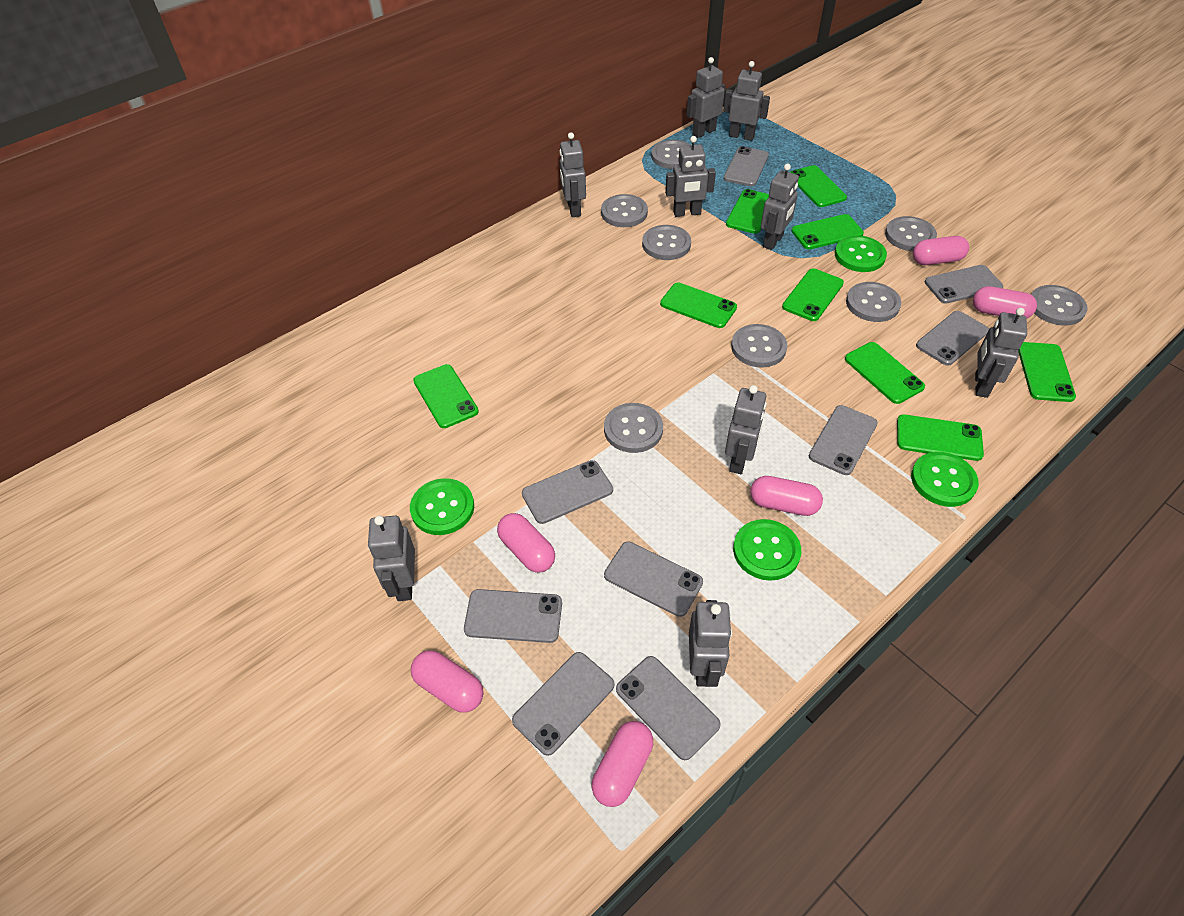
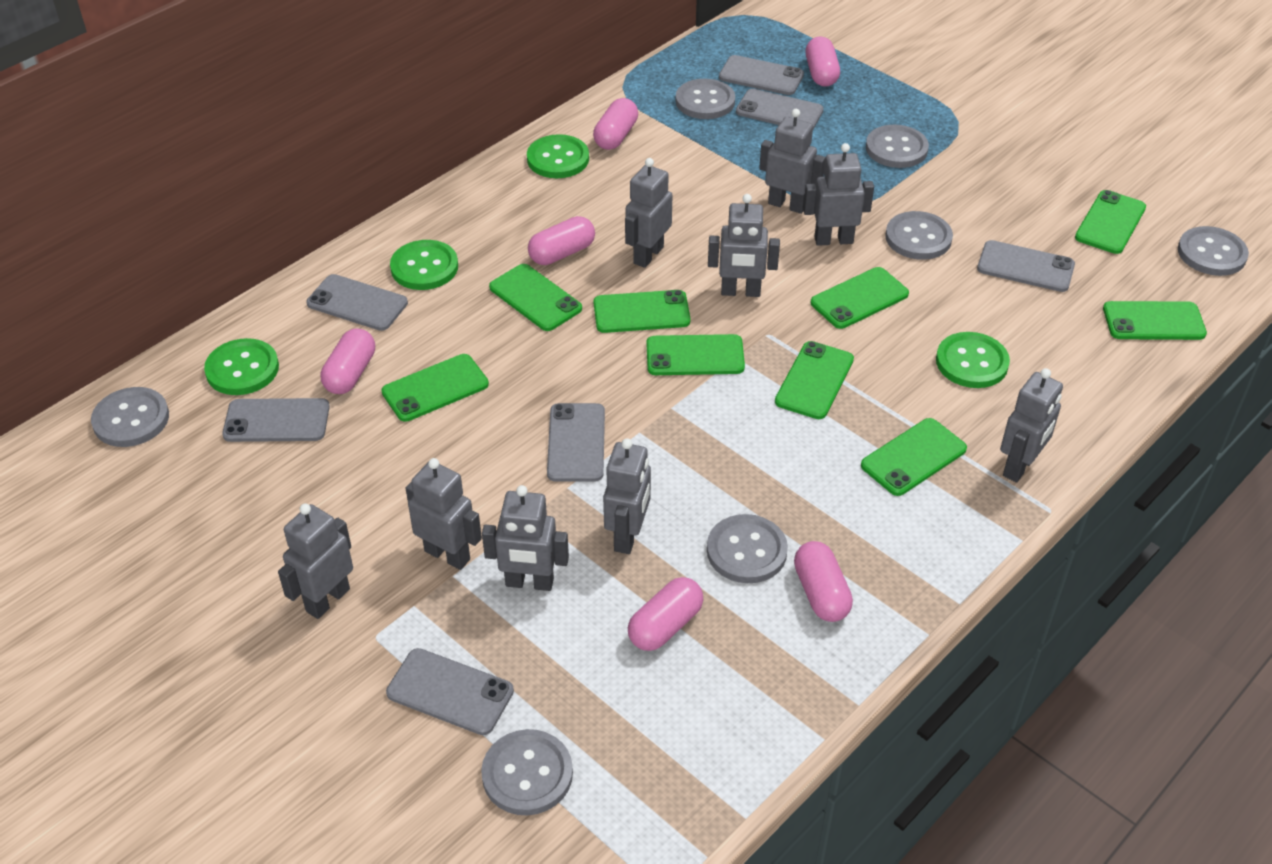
grey button: 8 -> 7
grey phone: 9 -> 7

